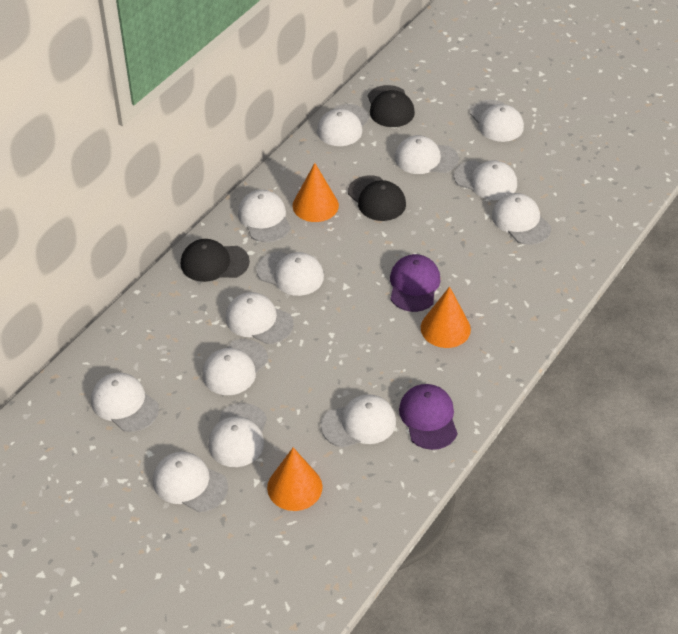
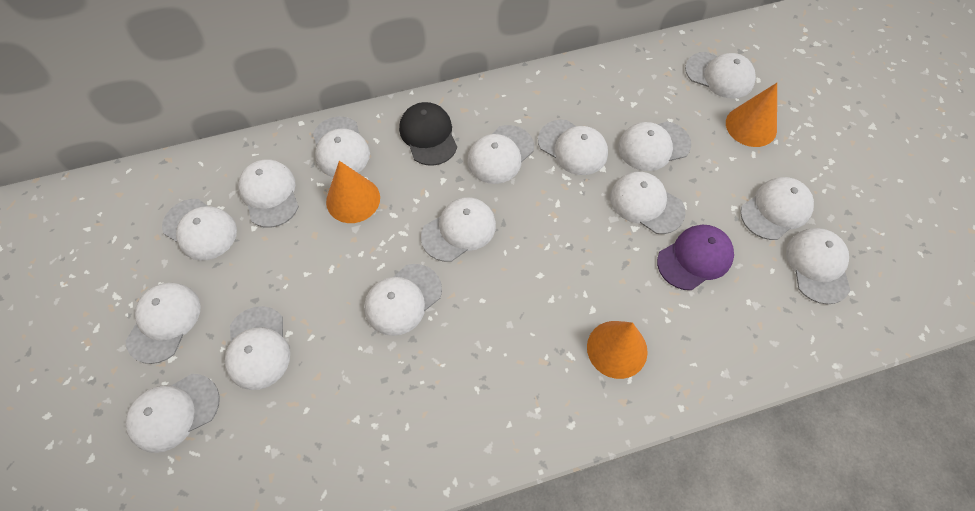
black cap: 3 -> 1
purple cap: 2 -> 1
white cap: 13 -> 15

